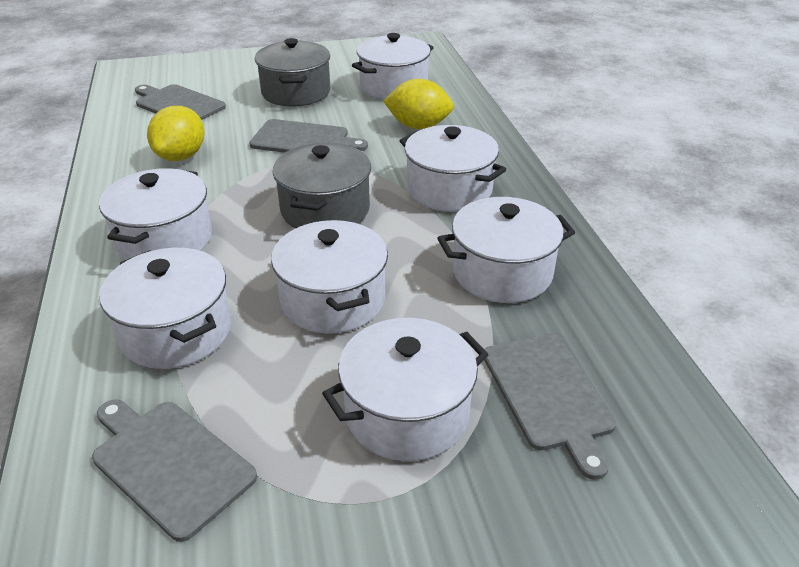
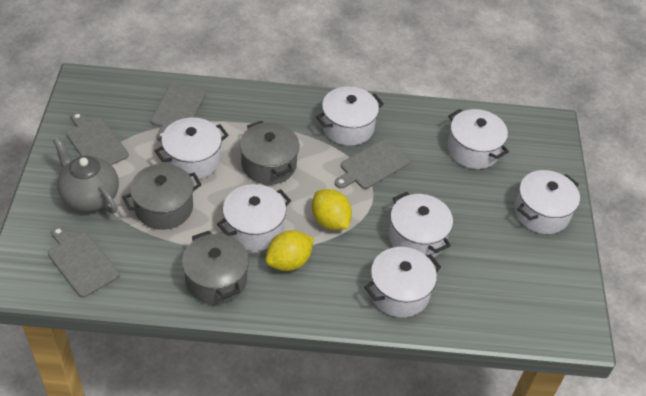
grey pot: 2 -> 3
grey teapot: 0 -> 1

